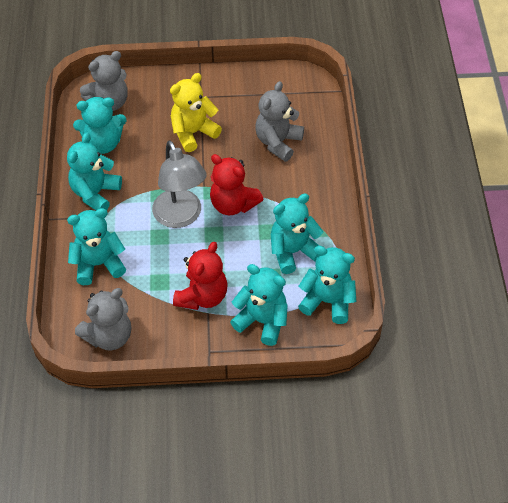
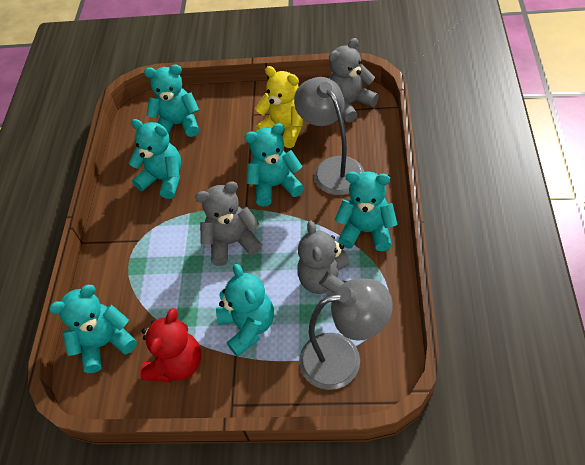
grey lamp: 1 -> 2
red teddy bear: 2 -> 1

